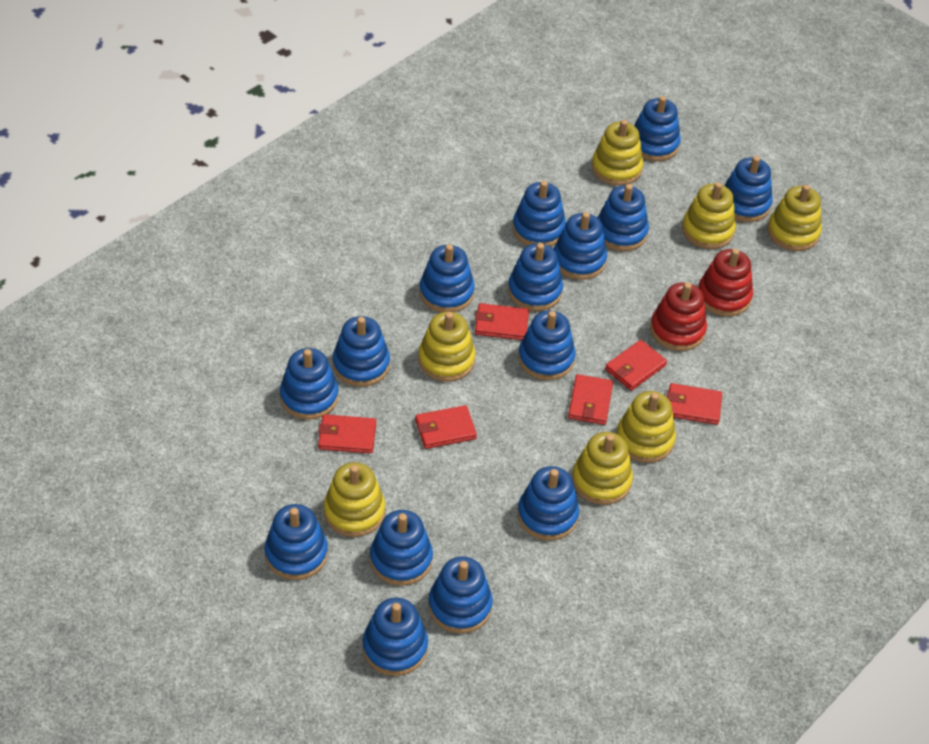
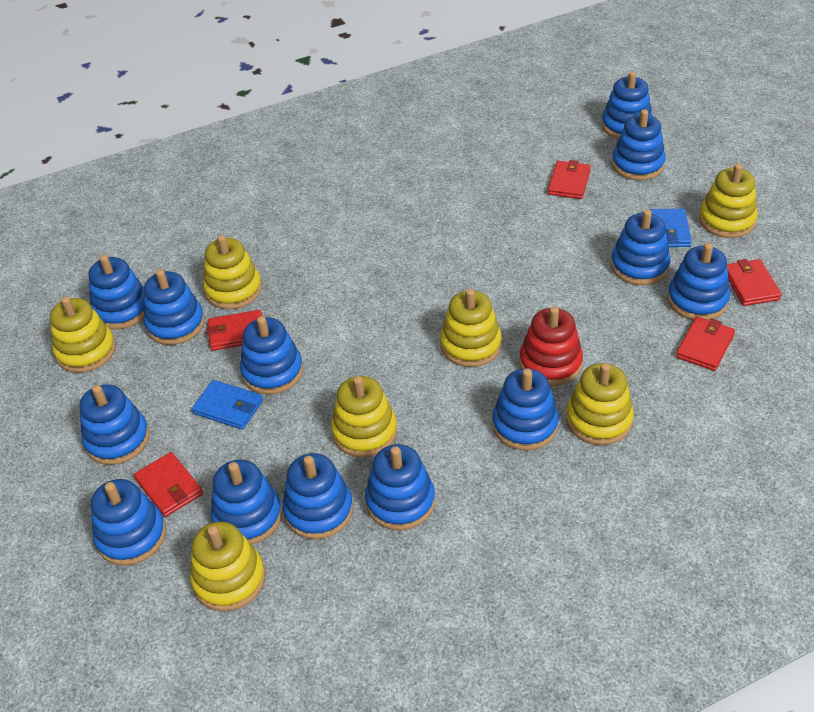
blue stacking toy: 15 -> 13
blue wallet: 0 -> 2
red stacking toy: 2 -> 1
red wallet: 6 -> 5

